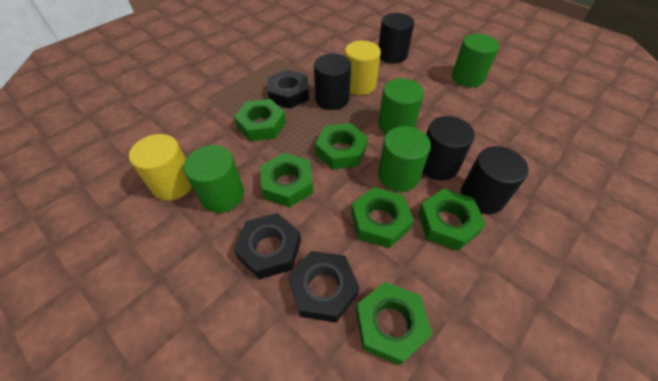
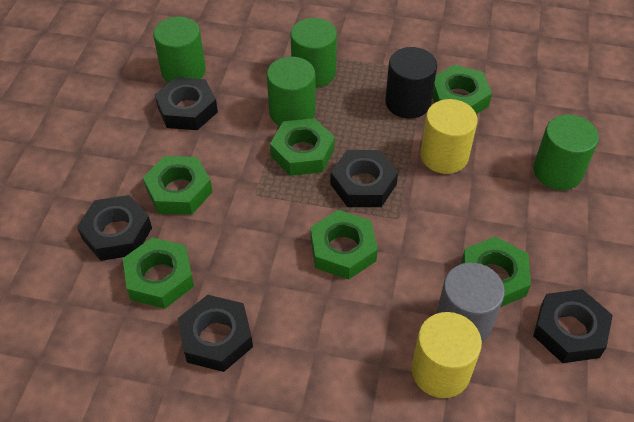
black cylinder: 4 -> 1
black nut: 3 -> 5
grey cylinder: 0 -> 1

